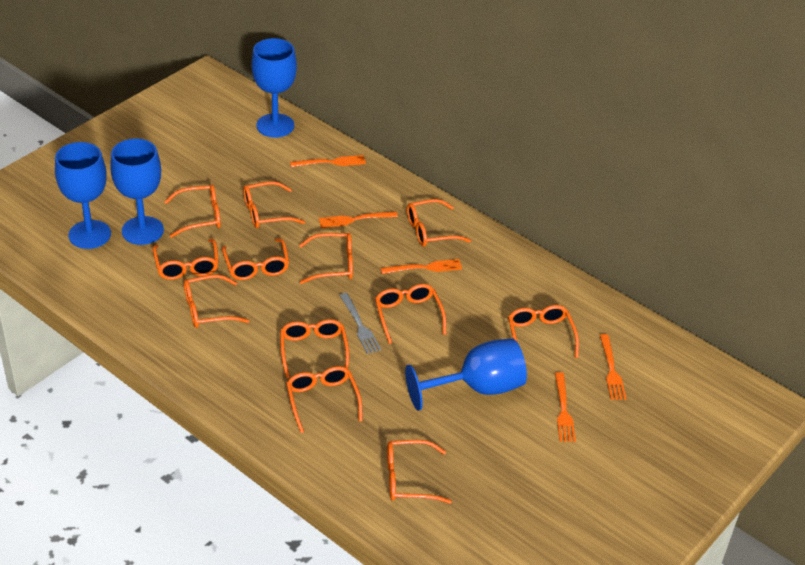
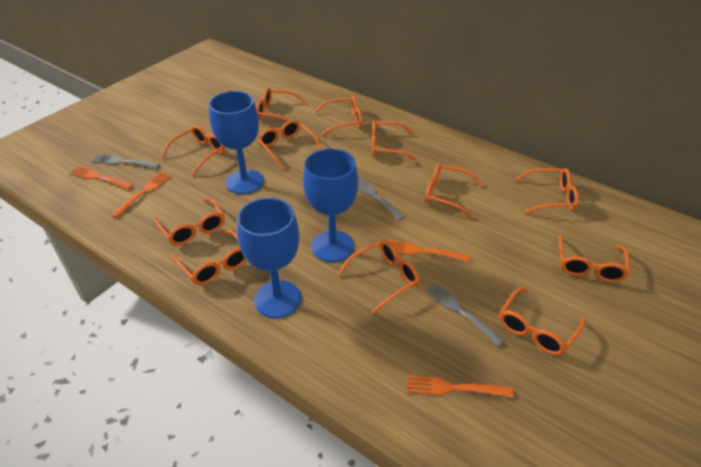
blue goblet: 4 -> 3
grey fork: 1 -> 3
orange fork: 5 -> 4

